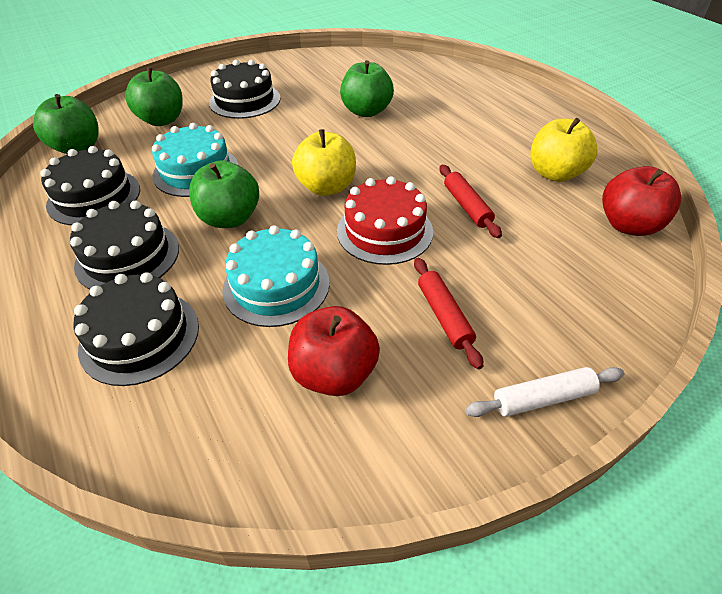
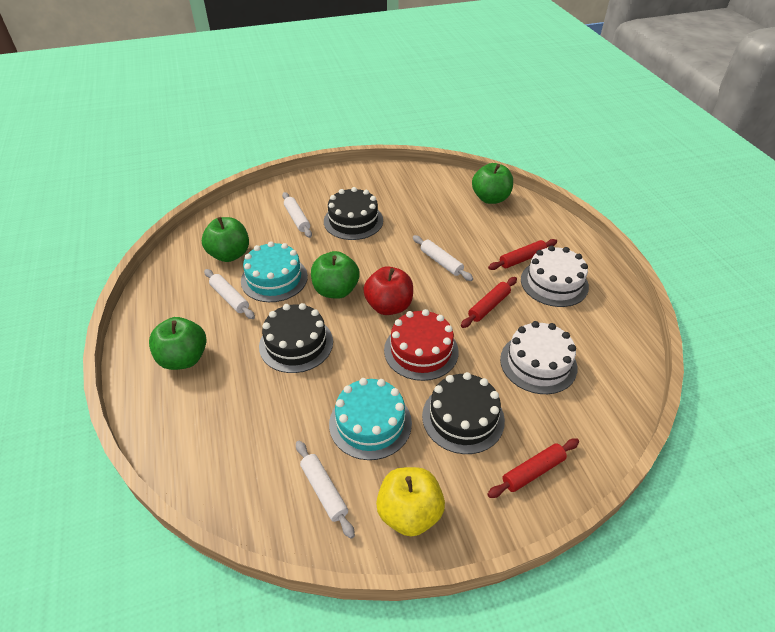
black cake: 4 -> 3
red apple: 2 -> 1
red rolling pin: 2 -> 3
white cake: 0 -> 2
white rolling pin: 1 -> 4
yellow apple: 2 -> 1

